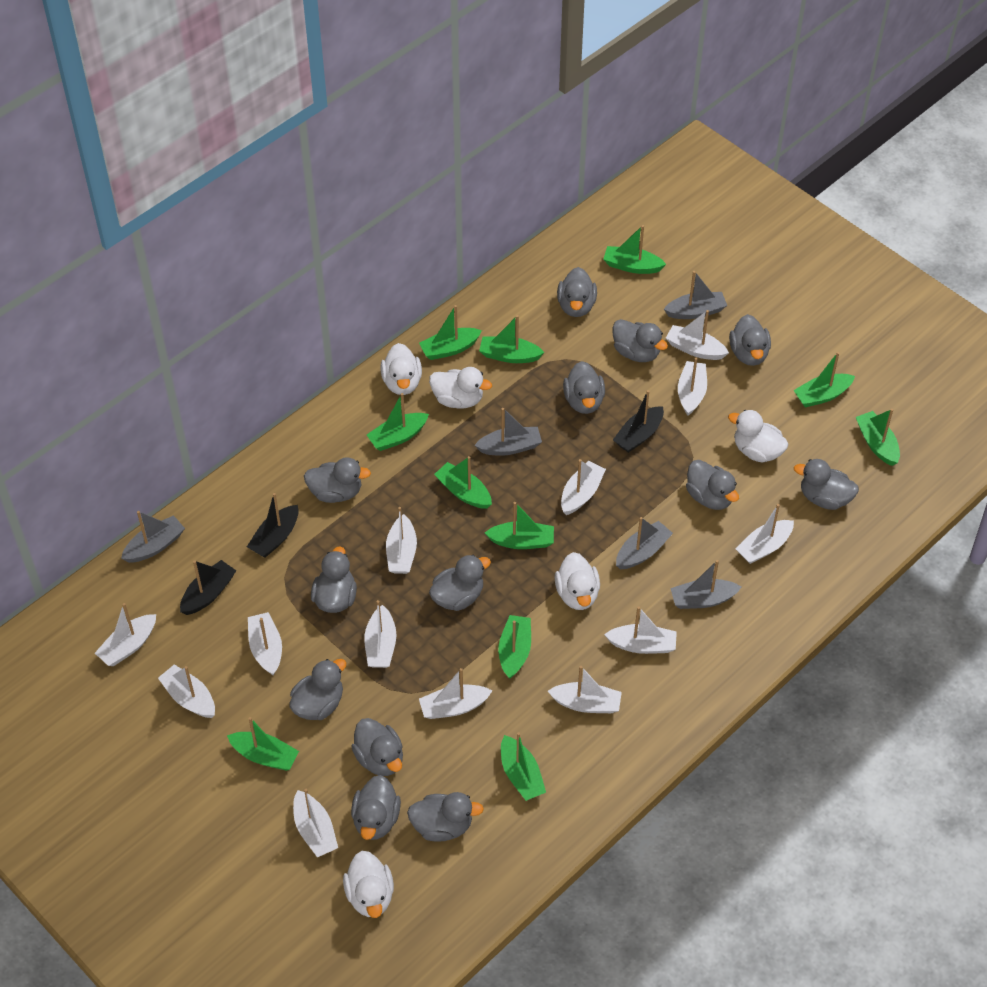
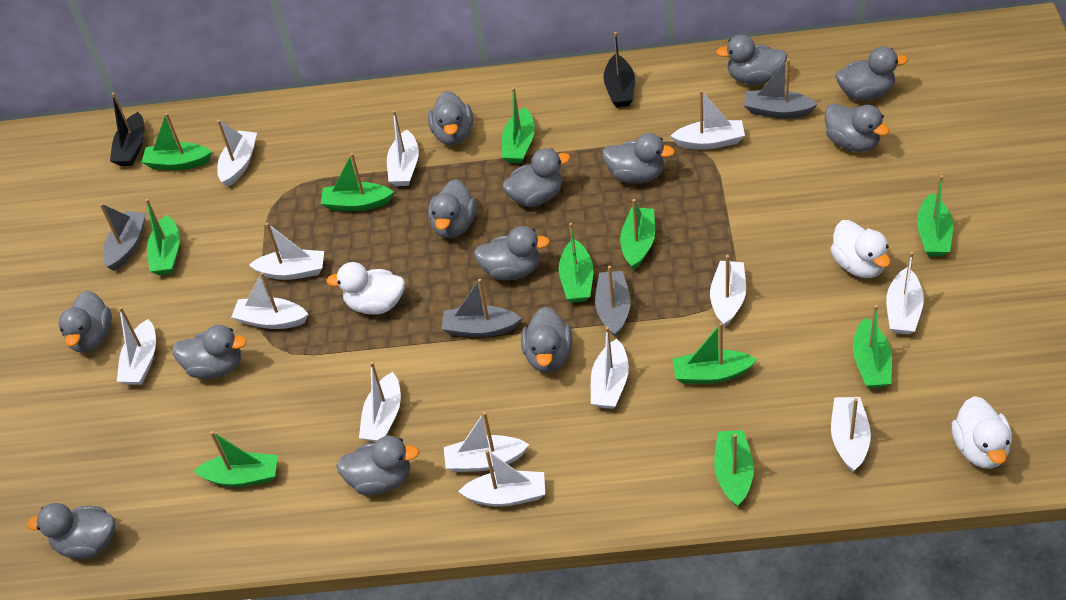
black boat: 3 -> 2
grey boat: 5 -> 4
white duck: 5 -> 3

